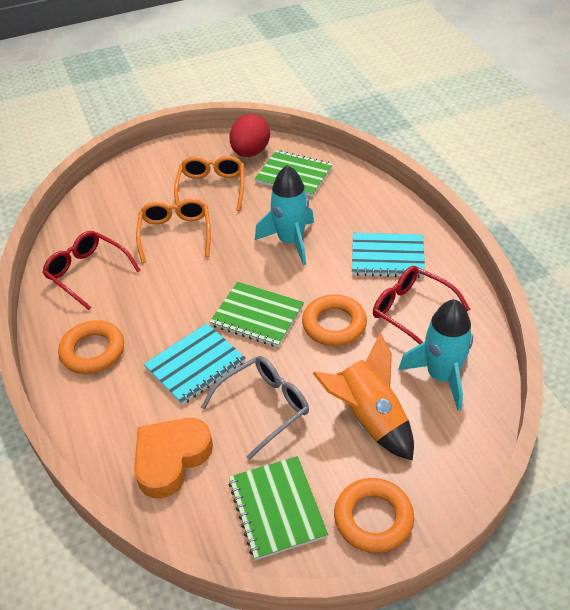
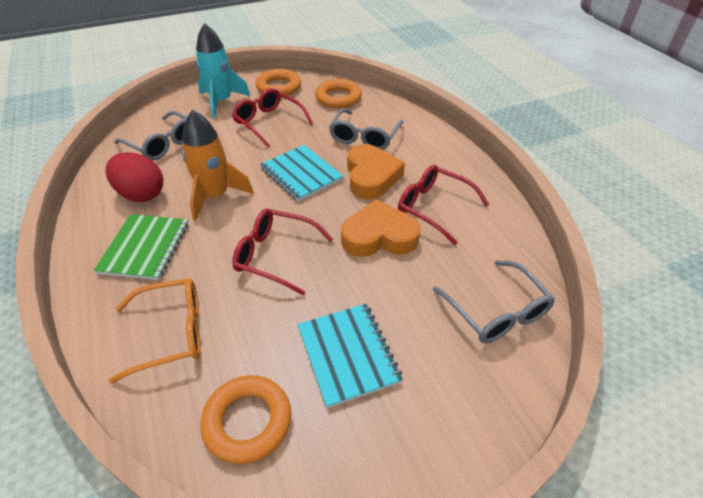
green notebook: 3 -> 1
grey glasses: 1 -> 3
orange glasses: 2 -> 1
orange heart: 1 -> 2
red glasses: 2 -> 3
turquoise rocket: 2 -> 1

